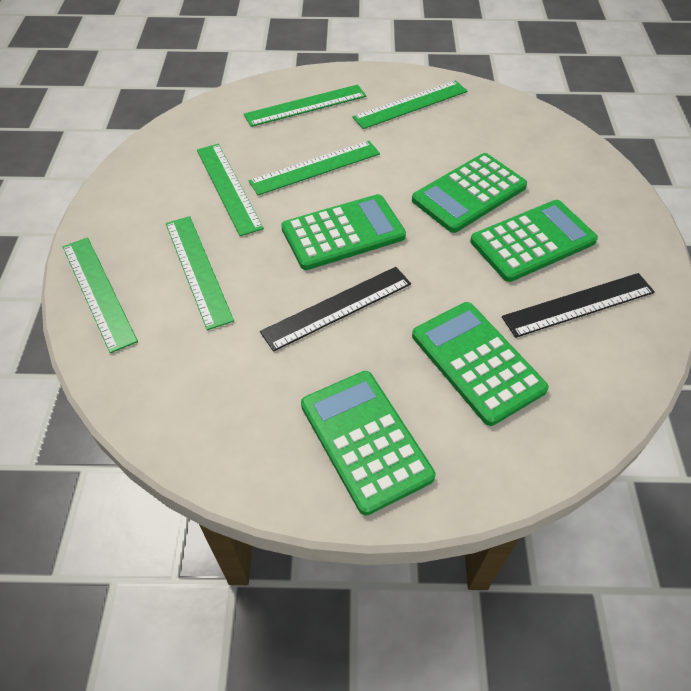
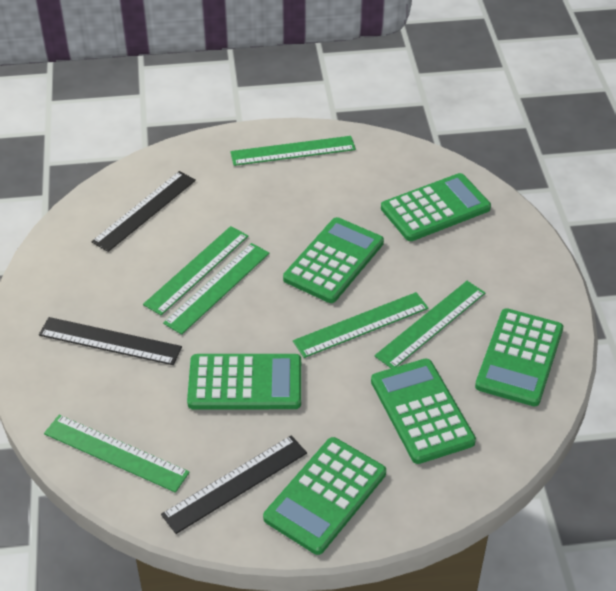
black ruler: 2 -> 3
green calculator: 5 -> 6

